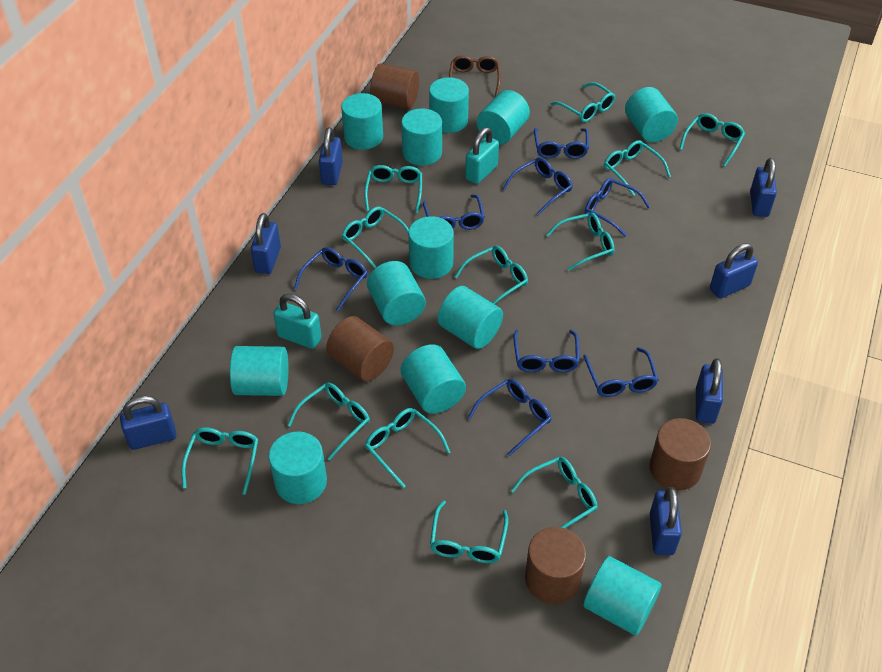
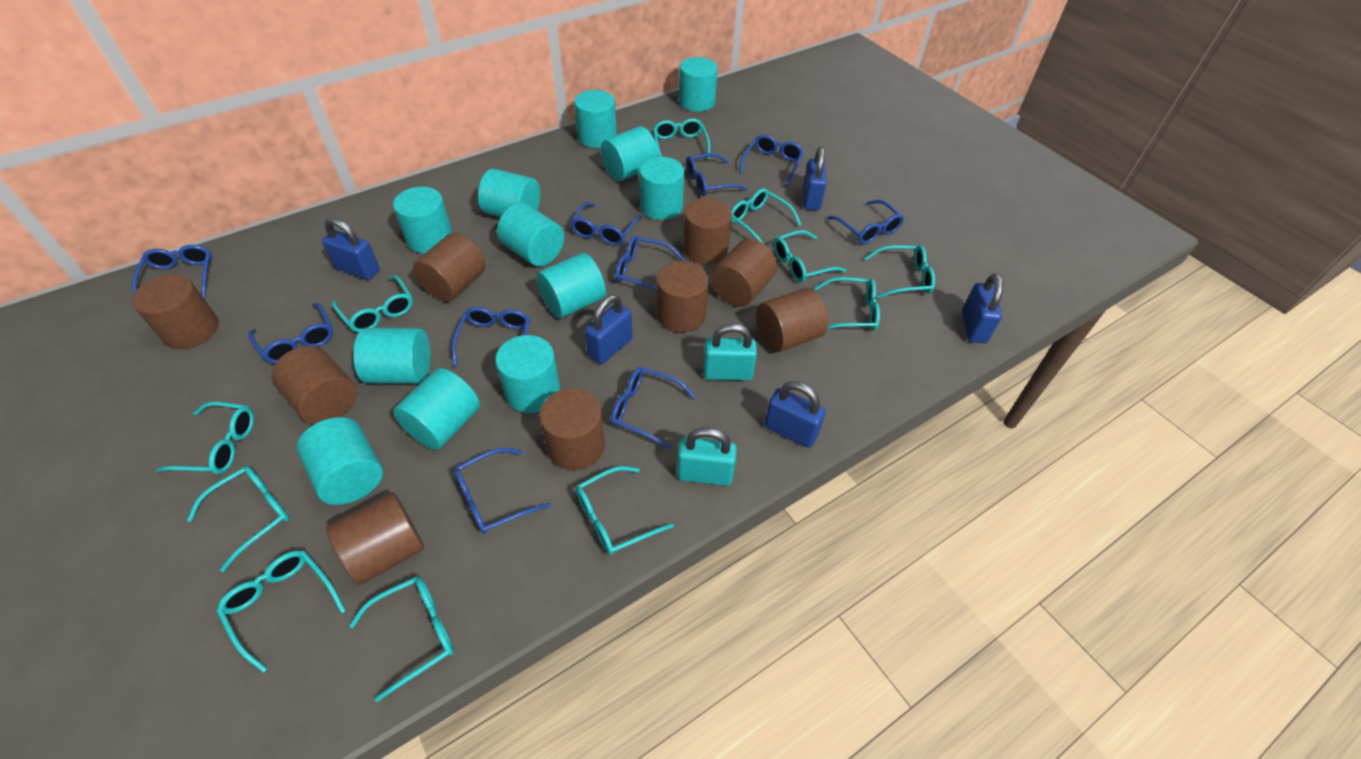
blue glasses: 8 -> 10
blue padlock: 7 -> 5
brown cylinder: 4 -> 9
brown glasses: 1 -> 0
turquoise glasses: 12 -> 11

